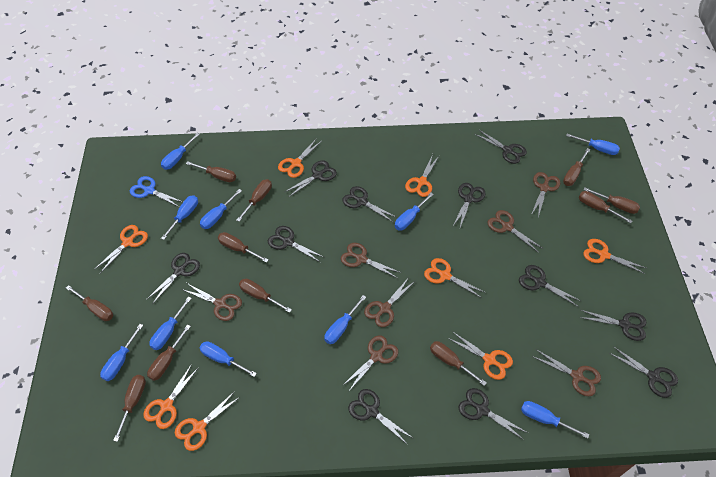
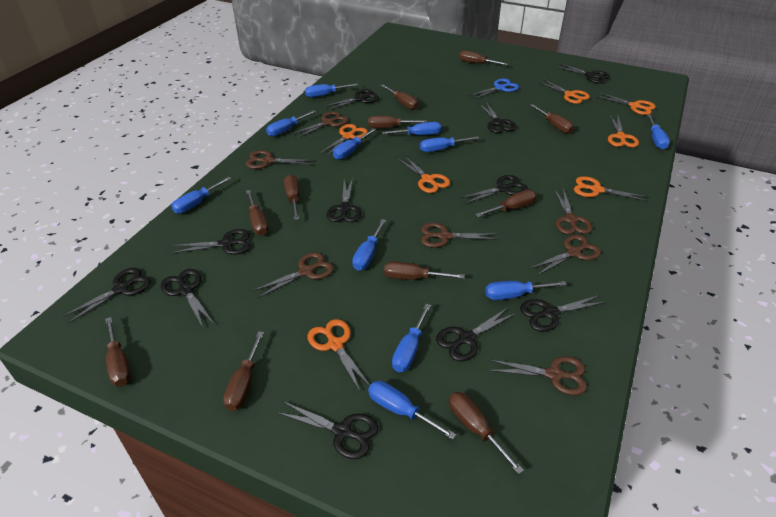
blue screwdriver: 10 -> 11
orange scissors: 8 -> 7

